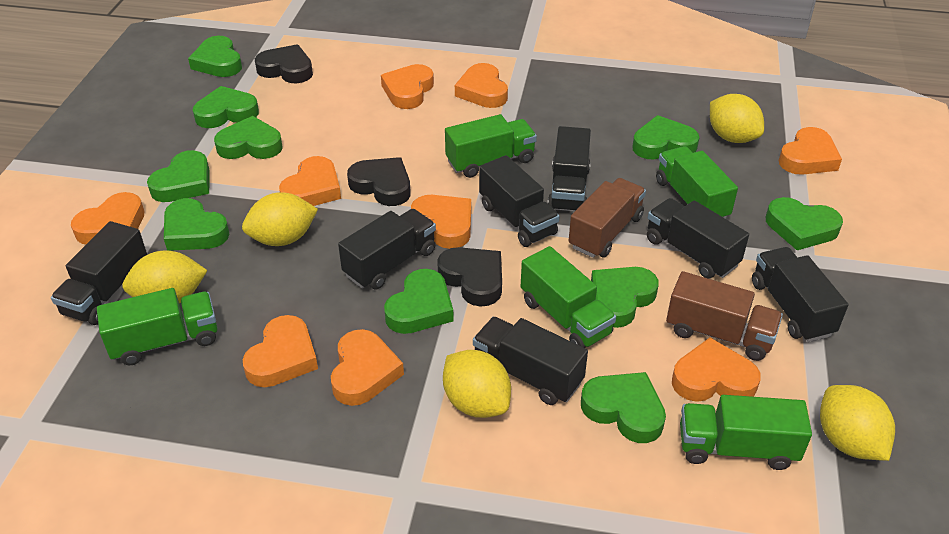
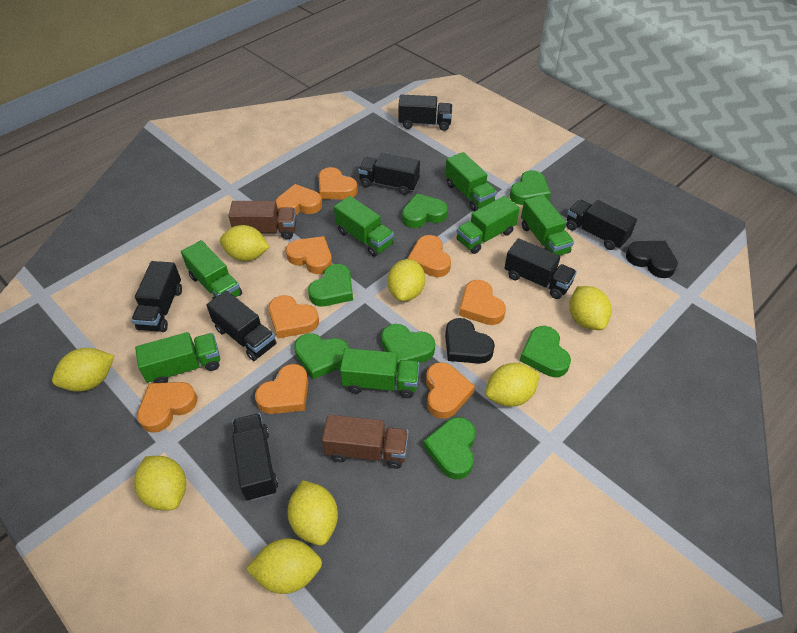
black heart: 3 -> 2
green heart: 10 -> 7
green truck: 5 -> 7
yellow lemon: 5 -> 8

